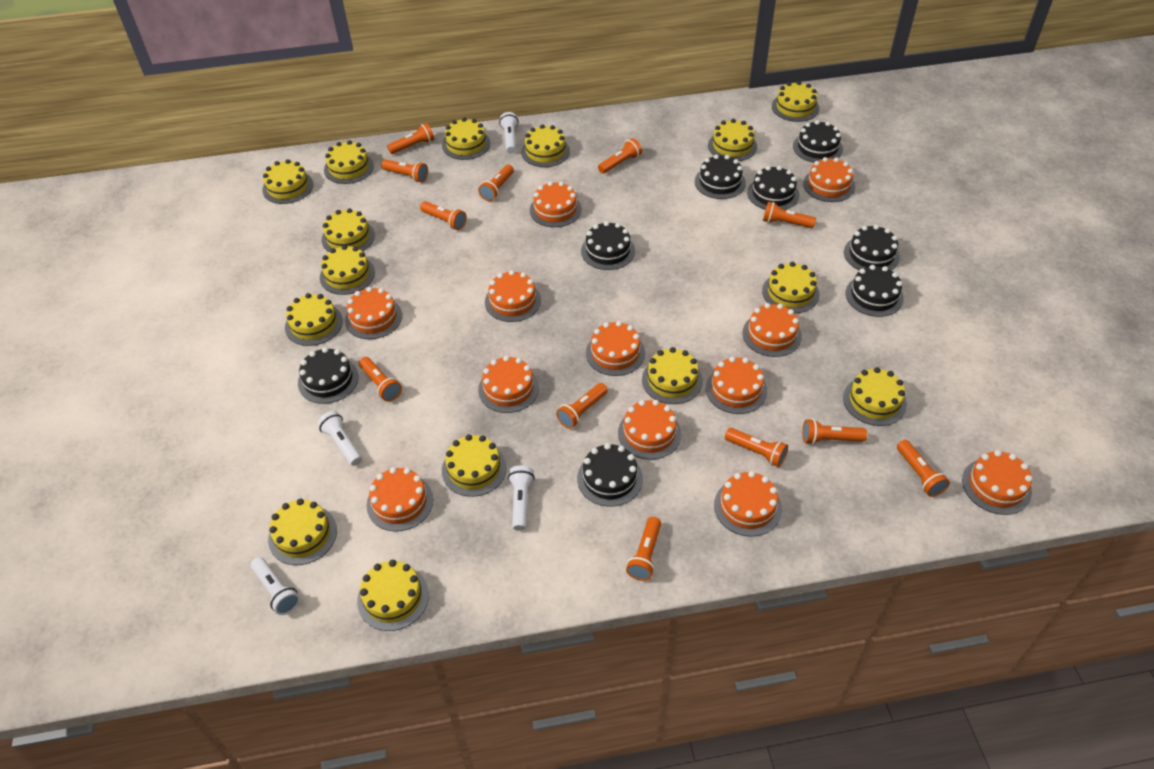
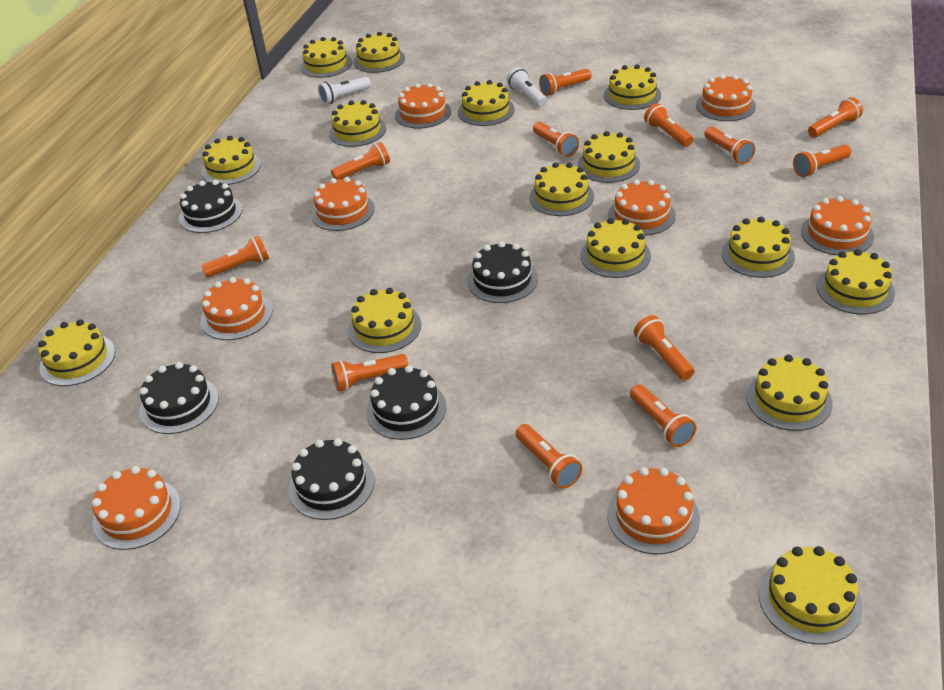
black cake: 8 -> 5
orange cake: 12 -> 8
white flashlight: 4 -> 2

